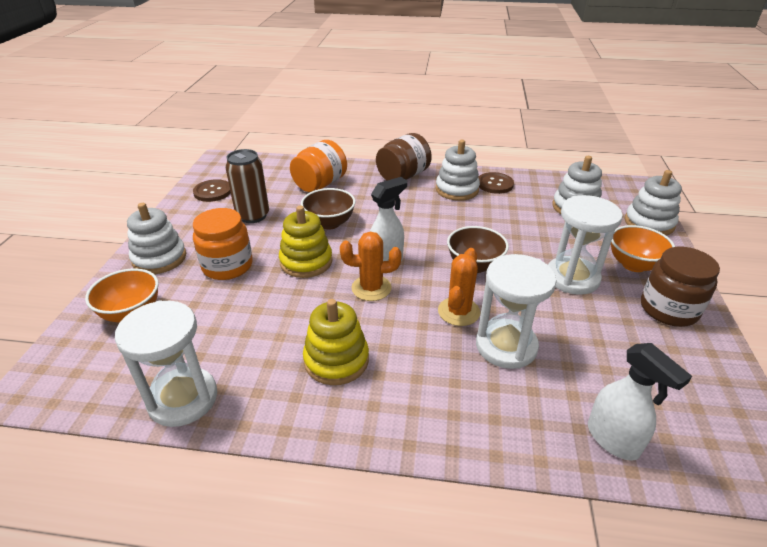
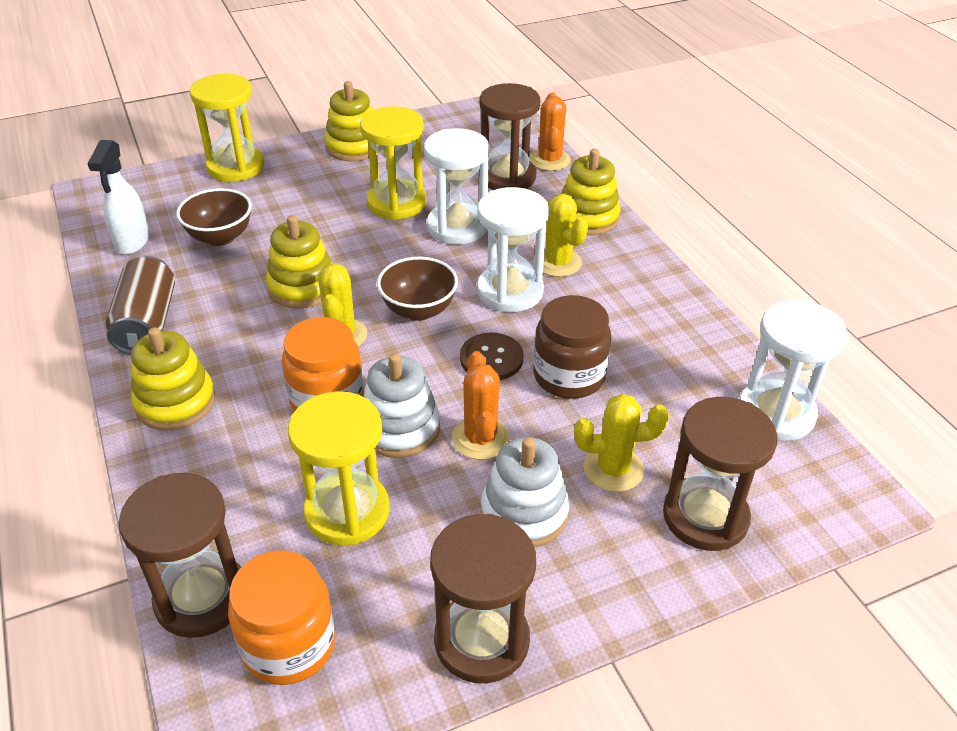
brown button: 2 -> 1
brown hourglass: 0 -> 4
brown jar: 2 -> 1
orange bowl: 2 -> 0
white spray bottle: 2 -> 1
white stacking toy: 4 -> 2
yellow cactus: 0 -> 3
yellow hourglass: 0 -> 3
yellow stacking toy: 2 -> 4

